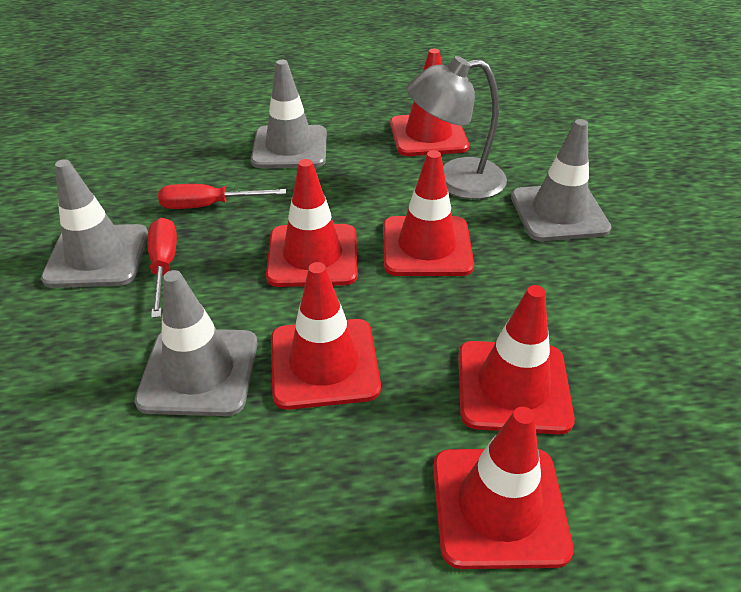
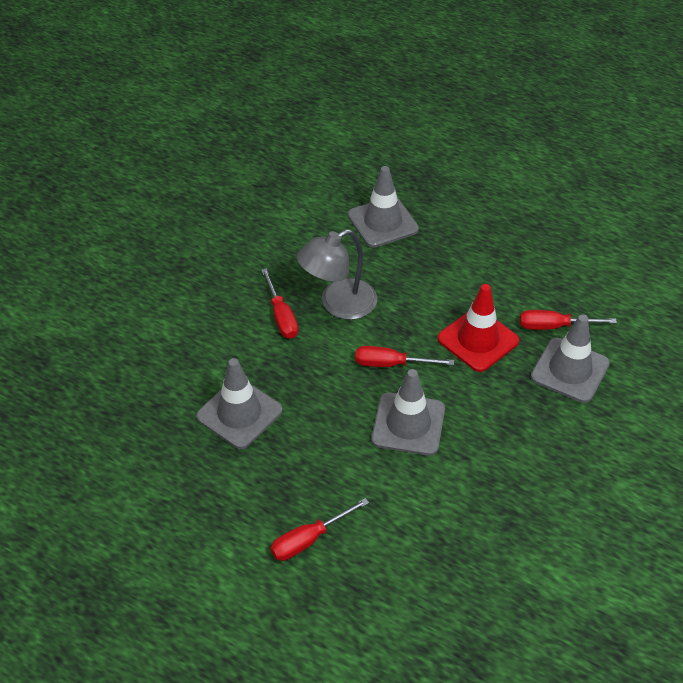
red screwdriver: 2 -> 4
red traffic cone: 6 -> 1

